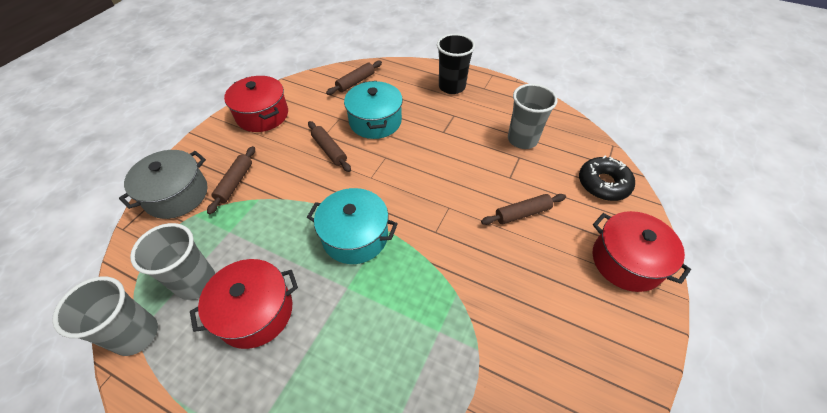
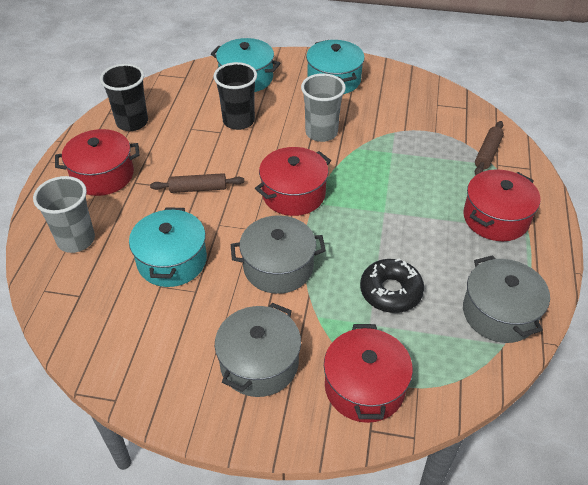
black cup: 1 -> 2
brown rolling pin: 4 -> 2
grey cup: 3 -> 2
grey pot: 1 -> 3
red pot: 3 -> 4
turquoise pot: 2 -> 3

